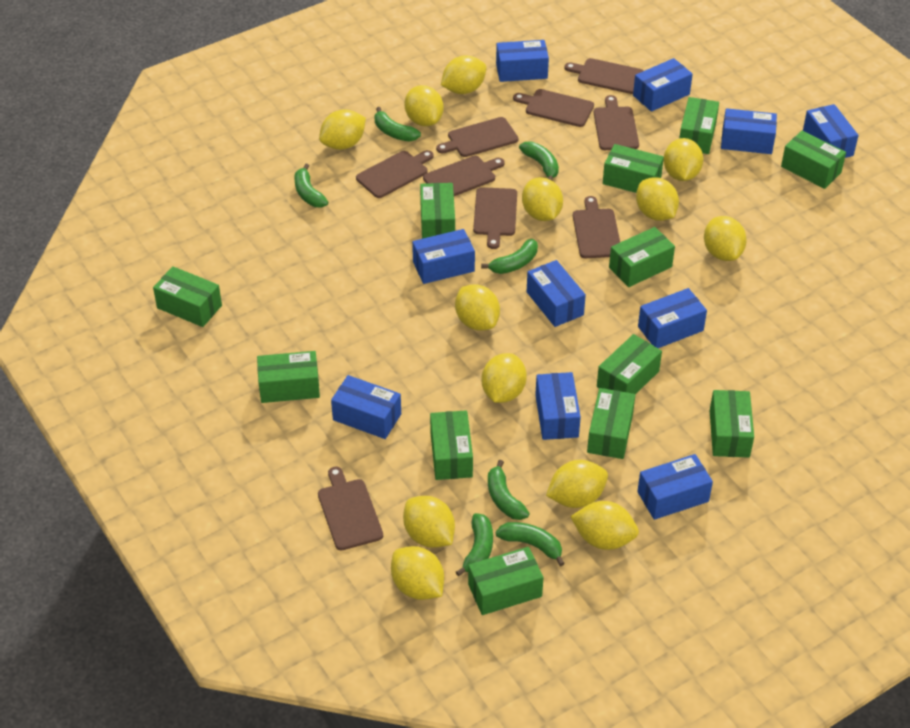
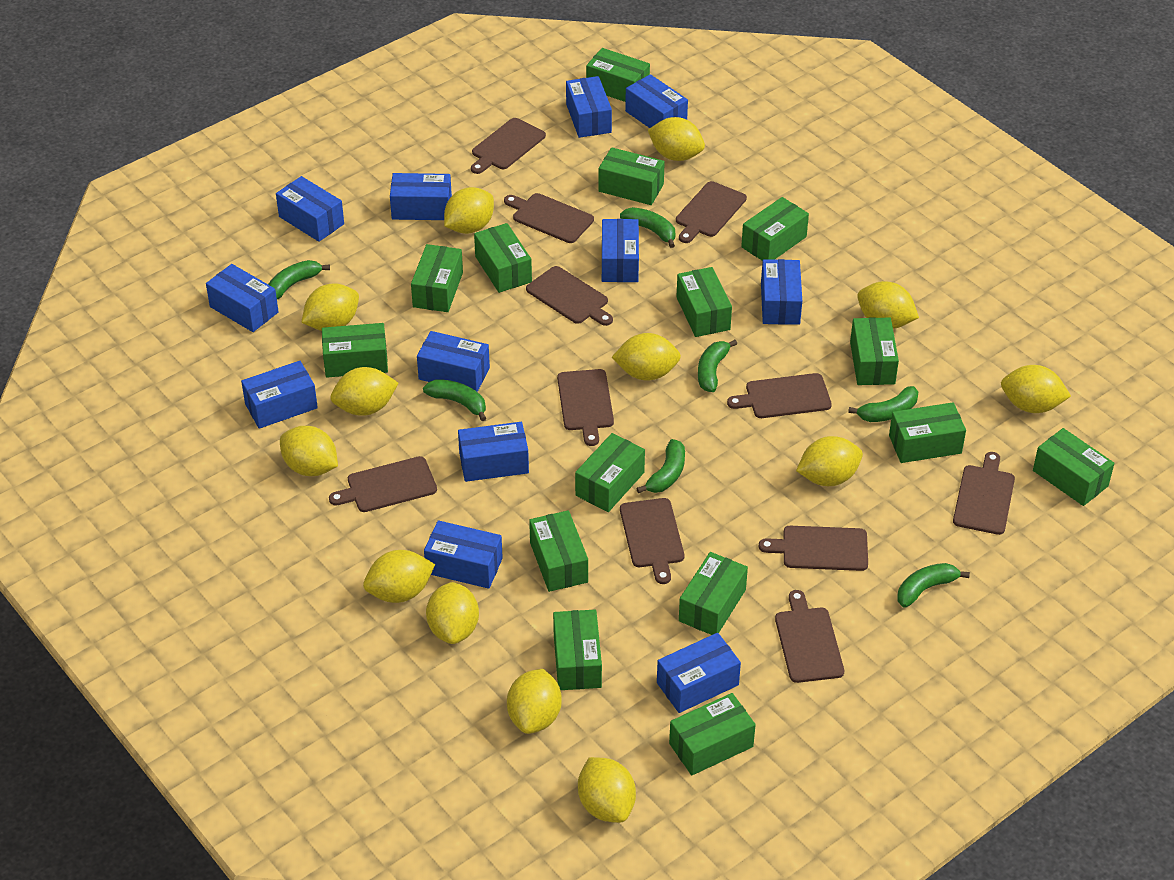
blue box: 10 -> 12
brown cutting board: 9 -> 11
green box: 12 -> 15

